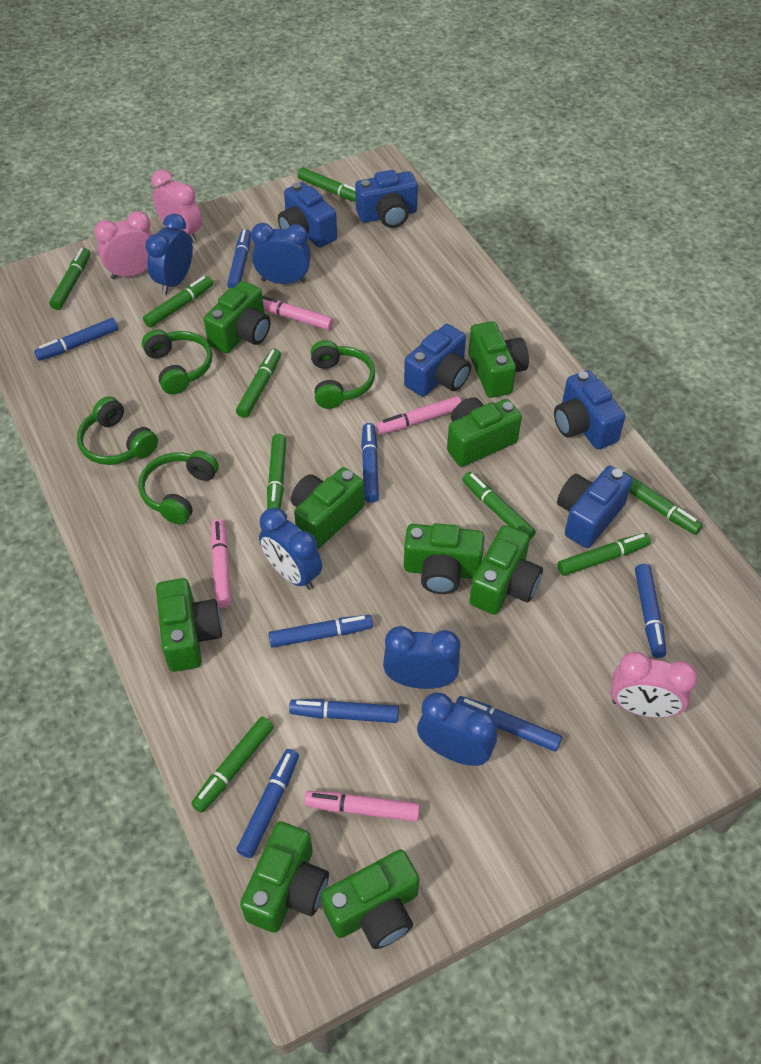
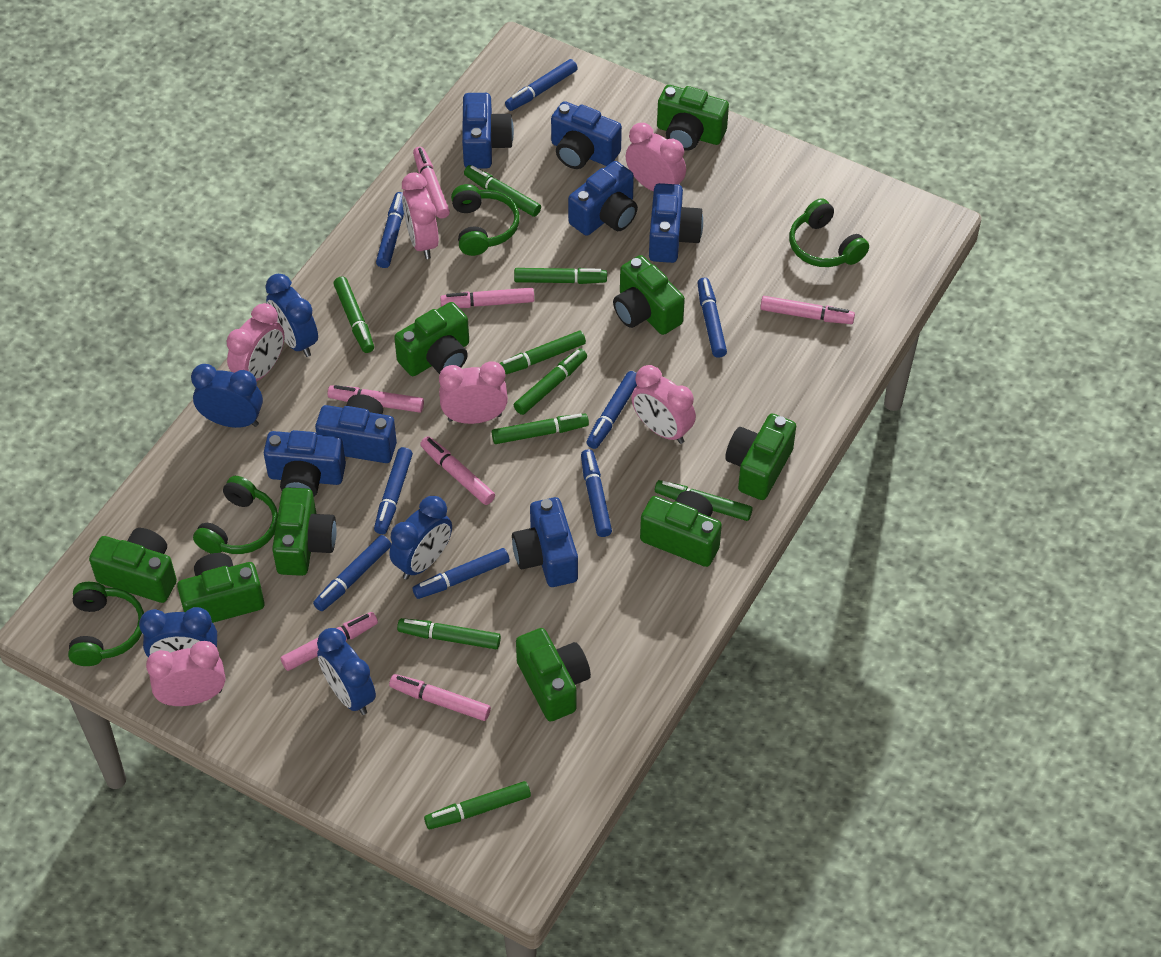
blue camera: 5 -> 7
pink clock: 3 -> 6
pink marker: 4 -> 7

